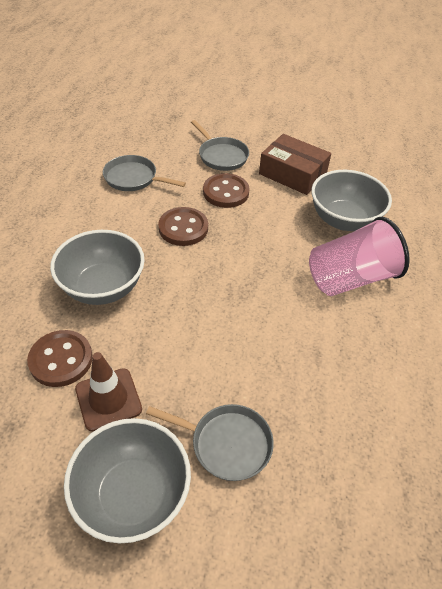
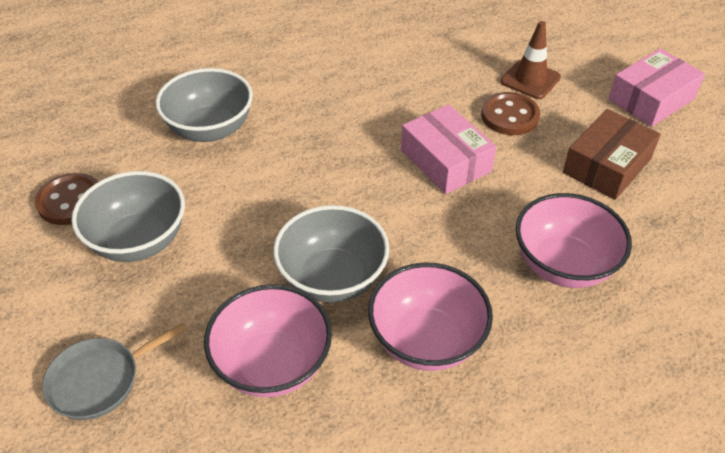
brown button: 3 -> 2
grey pan: 3 -> 1
pink bowl: 0 -> 3
pink box: 0 -> 2
pink cup: 1 -> 0

